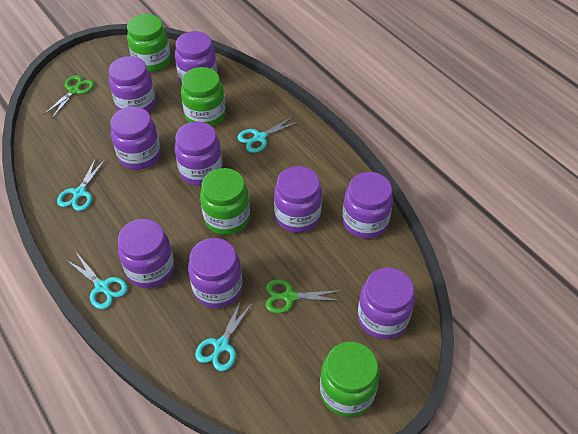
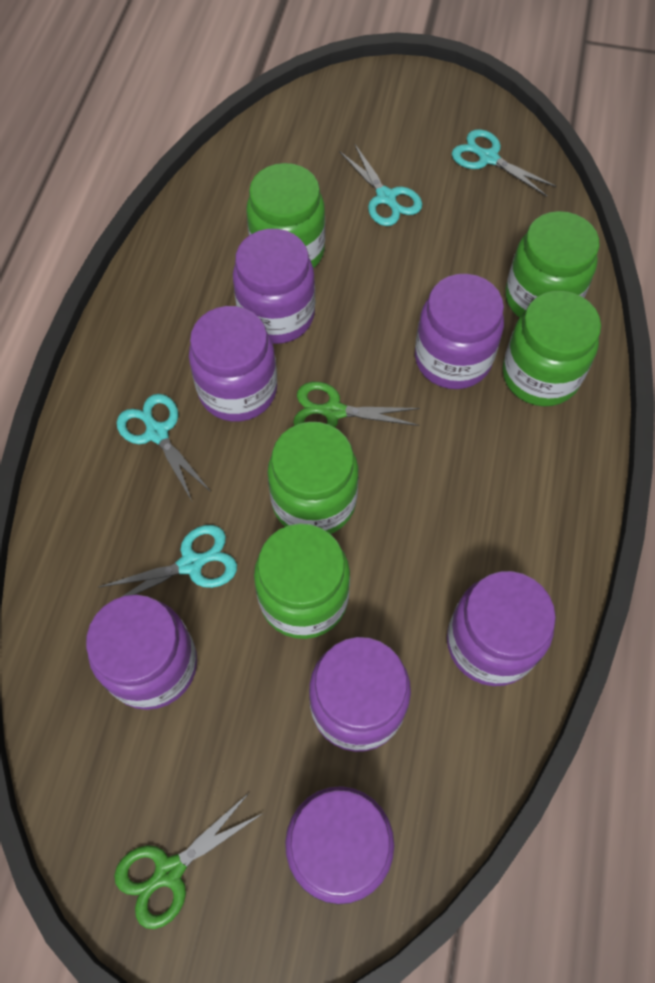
green jar: 4 -> 5
purple jar: 9 -> 7

